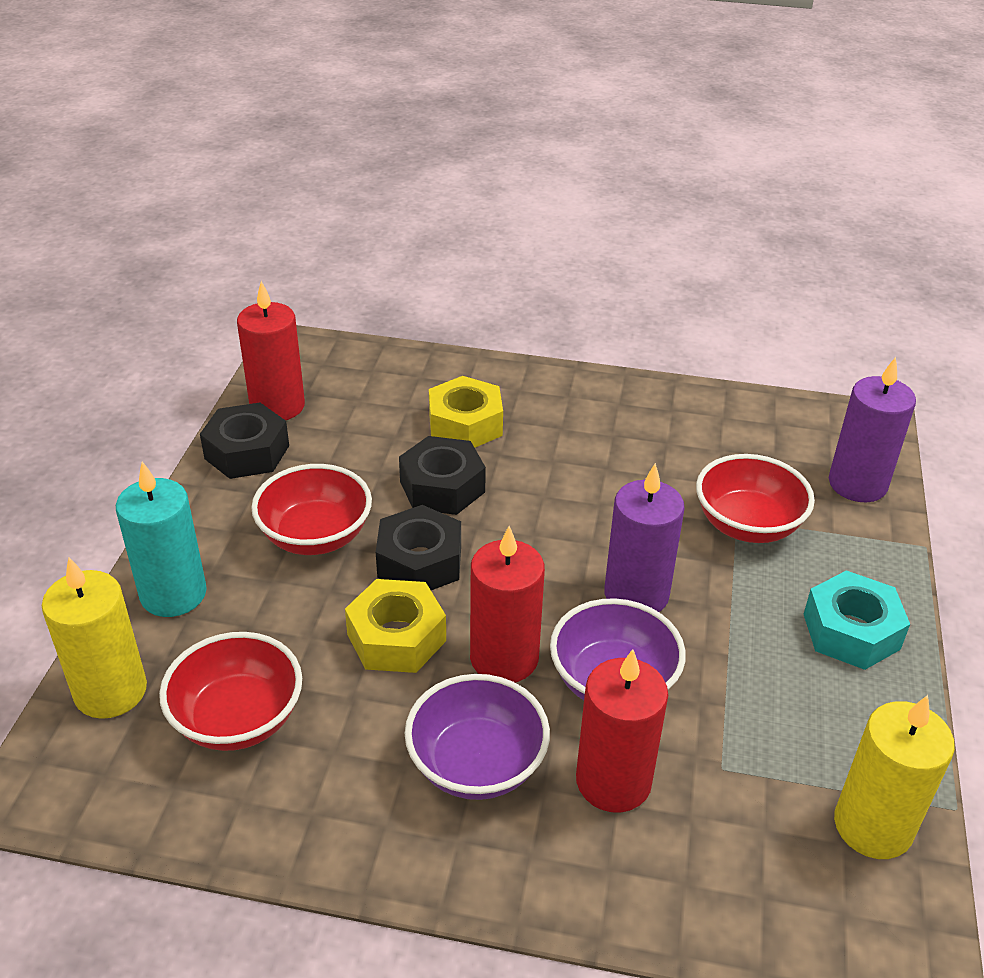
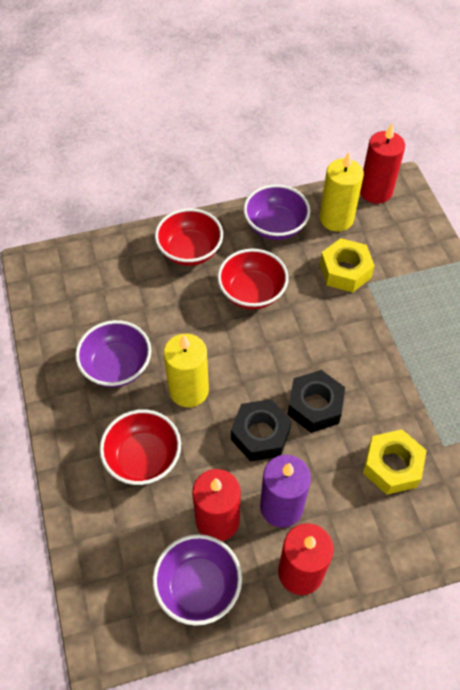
black nut: 3 -> 2
purple bowl: 2 -> 3
purple candle: 2 -> 1
turquoise candle: 1 -> 0
turquoise nut: 1 -> 0

